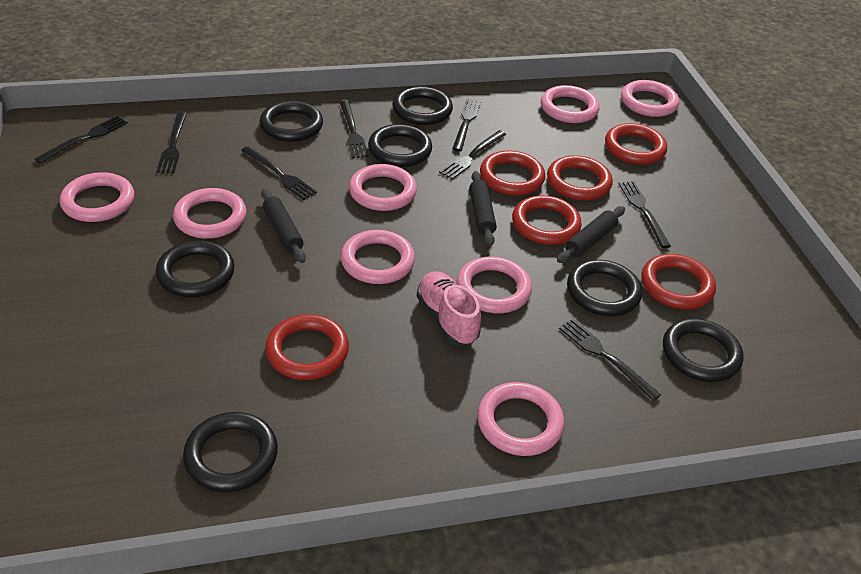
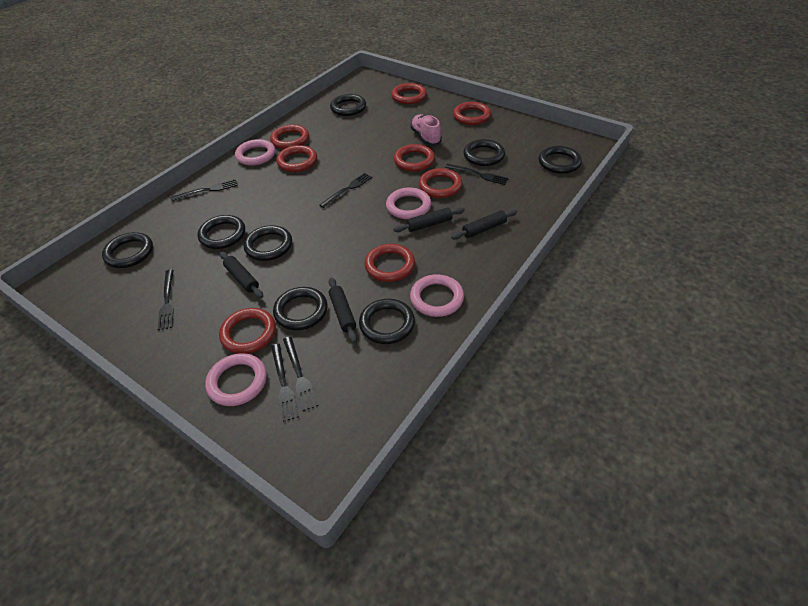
black fork: 8 -> 6
black ring: 7 -> 8
black rolling pin: 3 -> 4
pink ring: 8 -> 4
red ring: 6 -> 8

